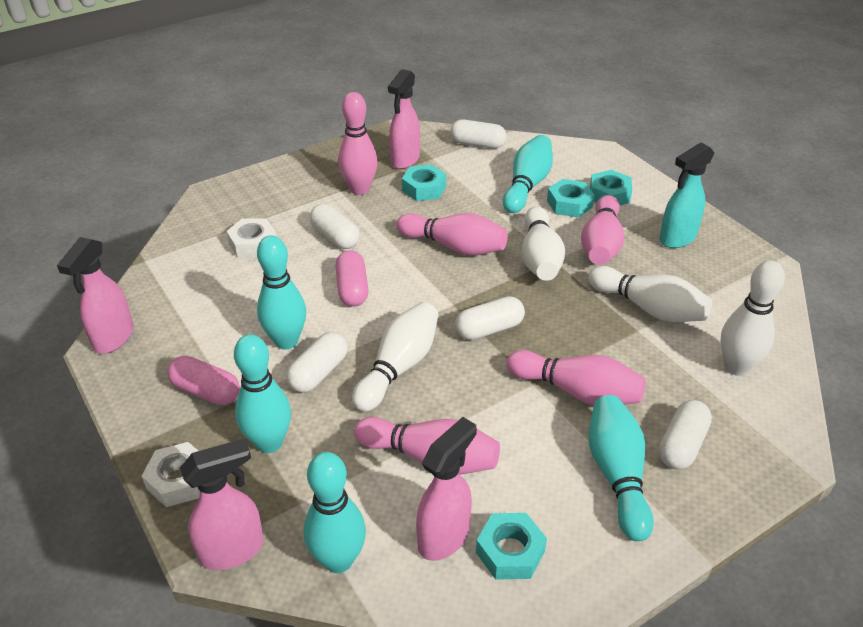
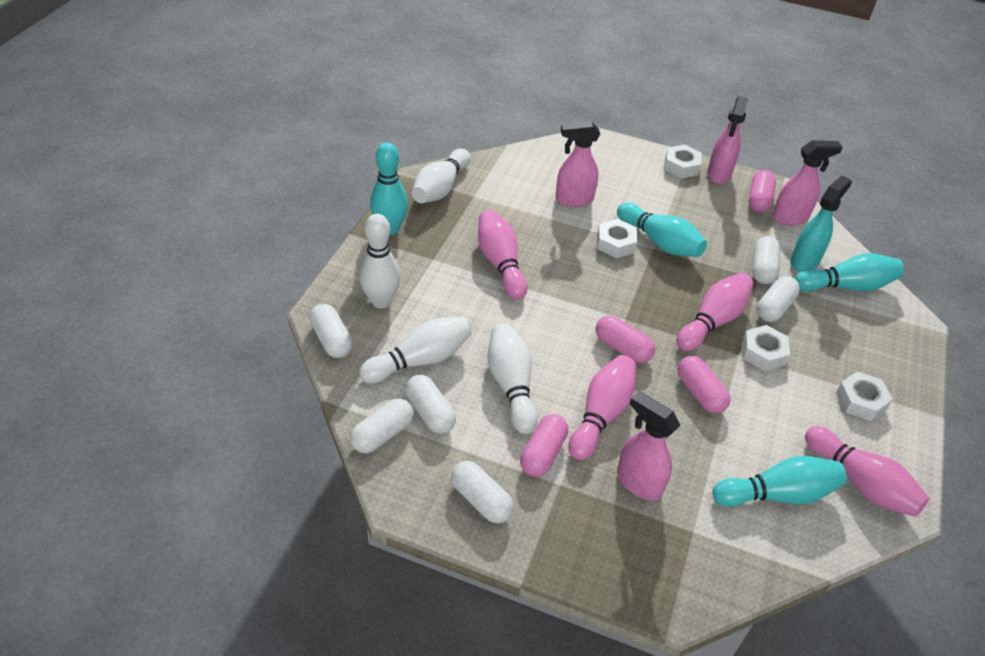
pink bowling pin: 5 -> 4
pink capsule: 2 -> 4
turquoise bowling pin: 5 -> 4
turquoise nut: 4 -> 0
white capsule: 5 -> 6
white nut: 2 -> 4

